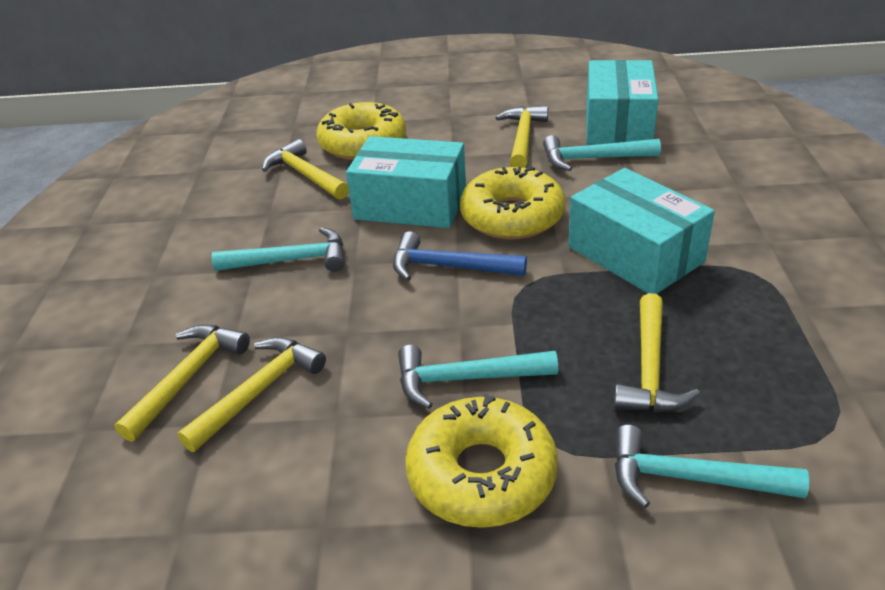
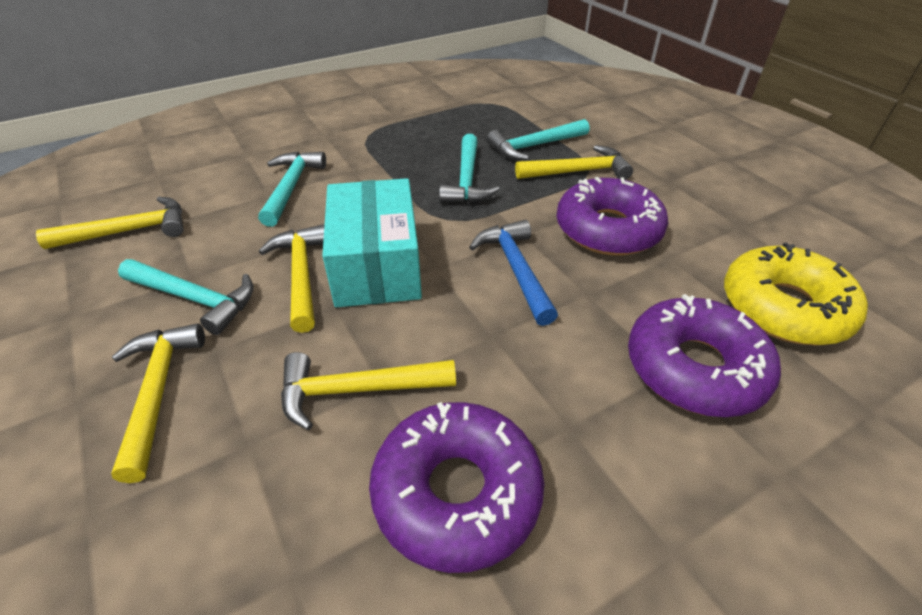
purple donut: 0 -> 3
turquoise box: 3 -> 1
yellow donut: 3 -> 1

